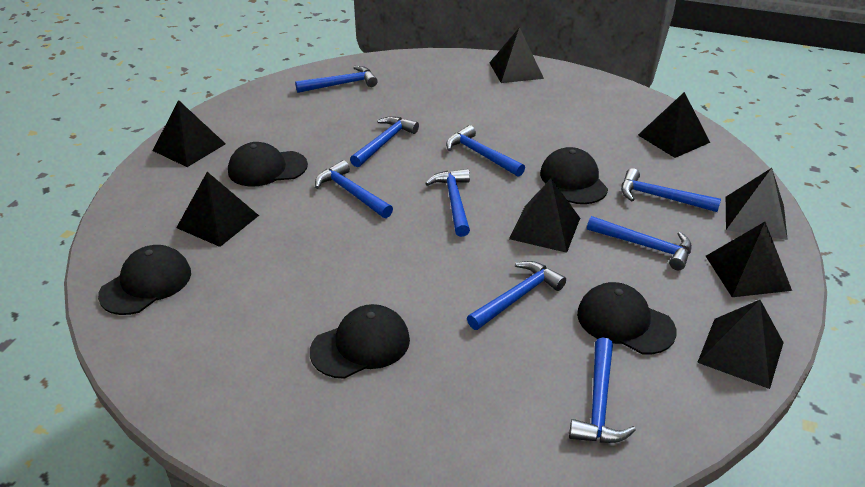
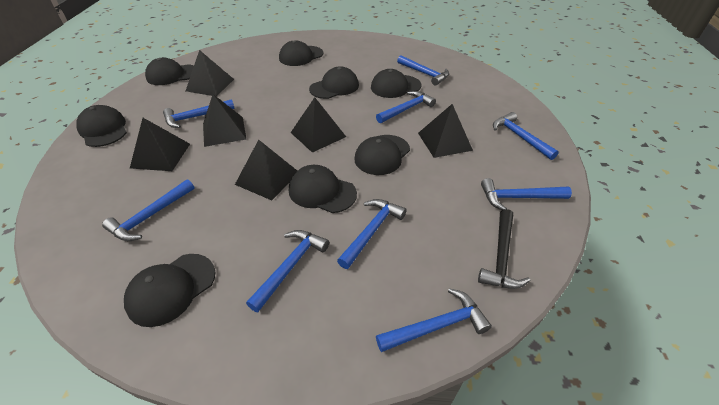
black cap: 5 -> 8
black hammer: 0 -> 1
black pyramid: 8 -> 6

